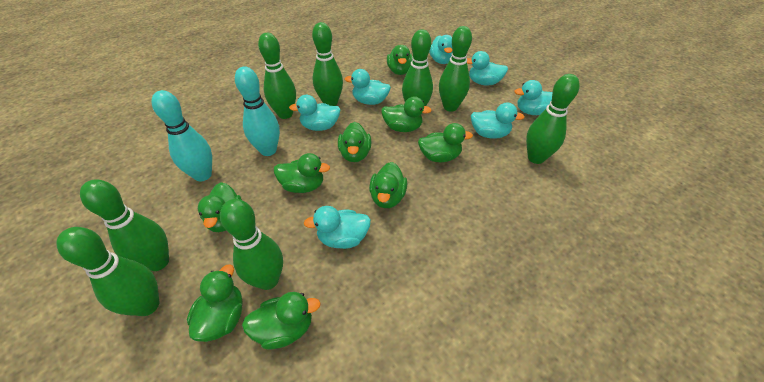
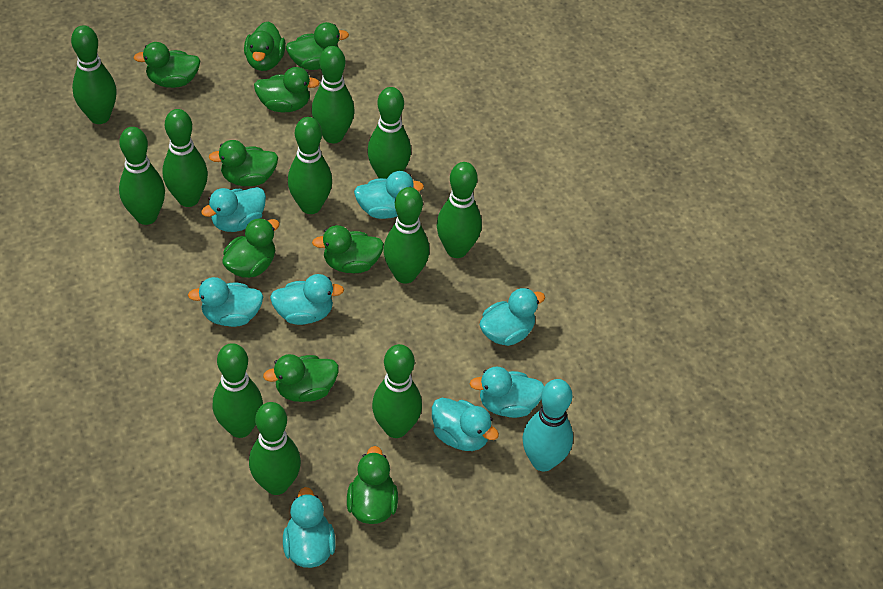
green bowling pin: 8 -> 11
turquoise bowling pin: 2 -> 1
turquoise duck: 7 -> 8

